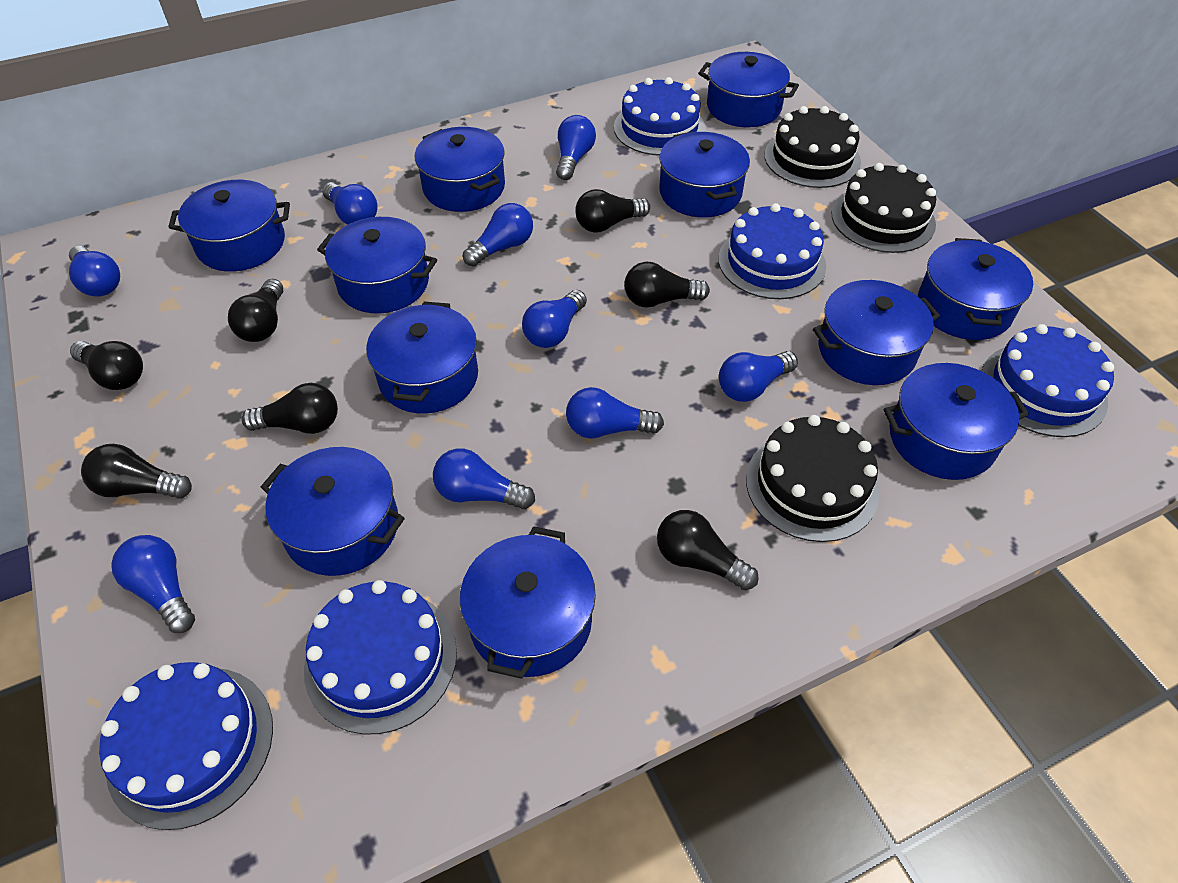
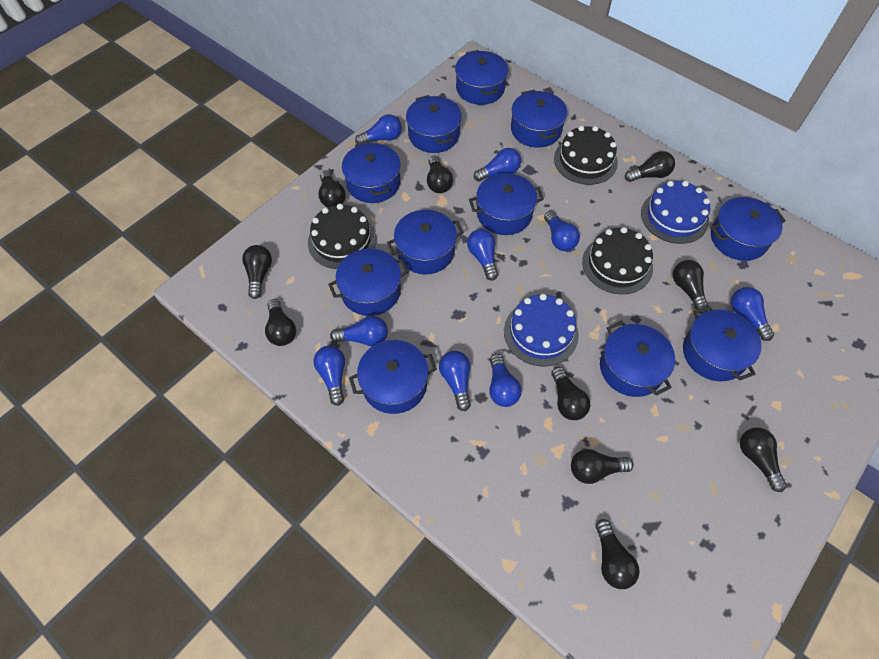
black light bulb: 7 -> 10
blue cake: 5 -> 2

